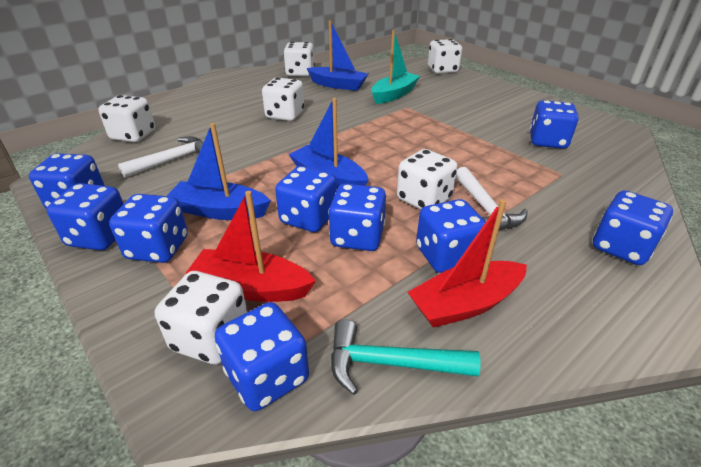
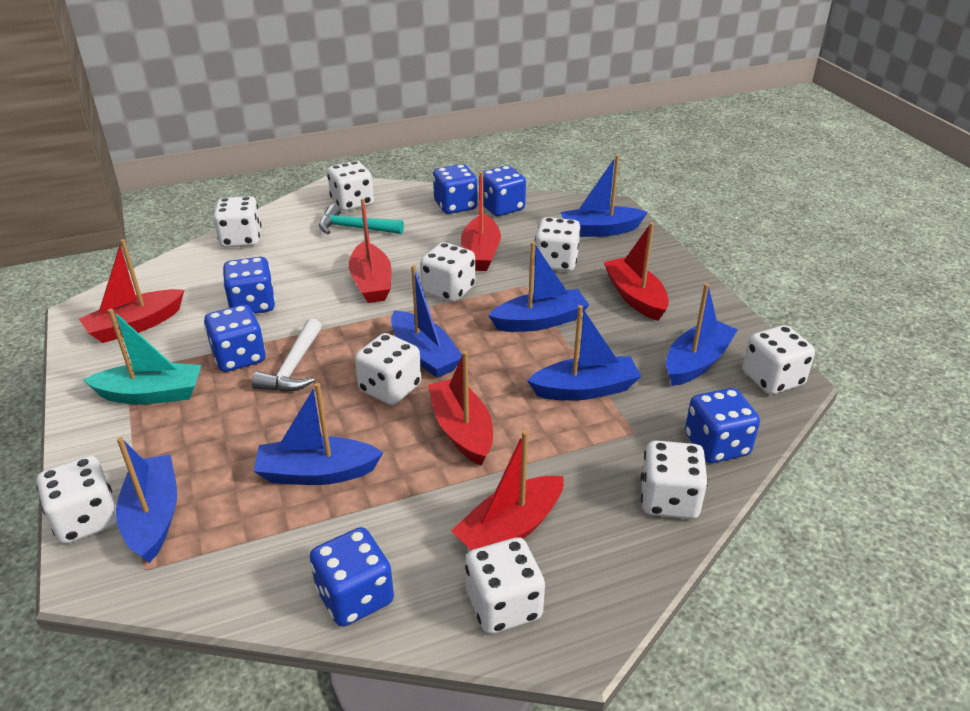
blue boat: 3 -> 7
blue dice: 9 -> 6
red boat: 2 -> 6
white dice: 6 -> 9
white hammer: 2 -> 1

